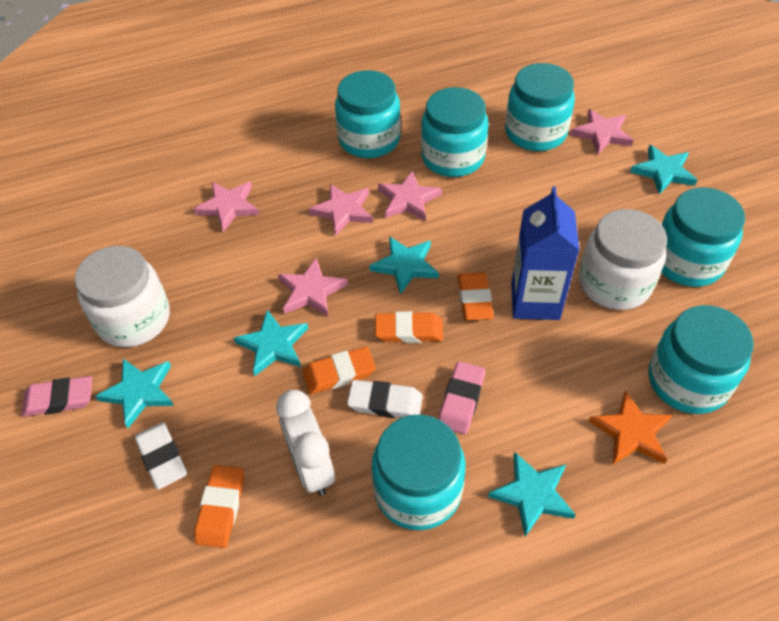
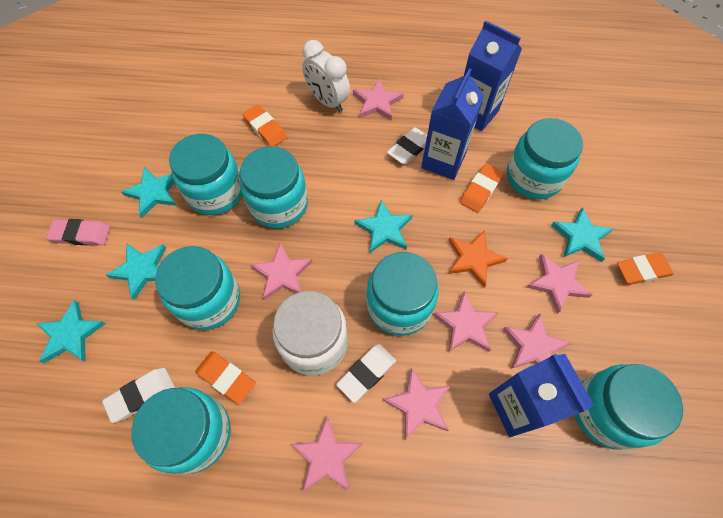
blue carton: 1 -> 3
pink eraser: 2 -> 1
pink star: 5 -> 7
turquoise jar: 6 -> 7
white eraser: 2 -> 3
white jar: 2 -> 1

